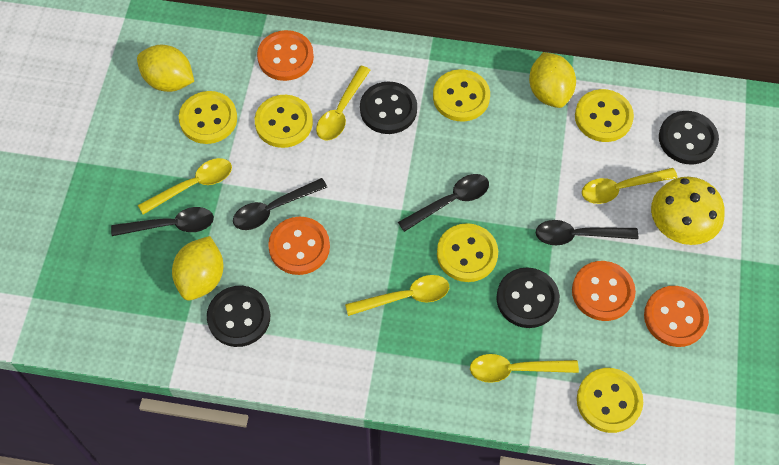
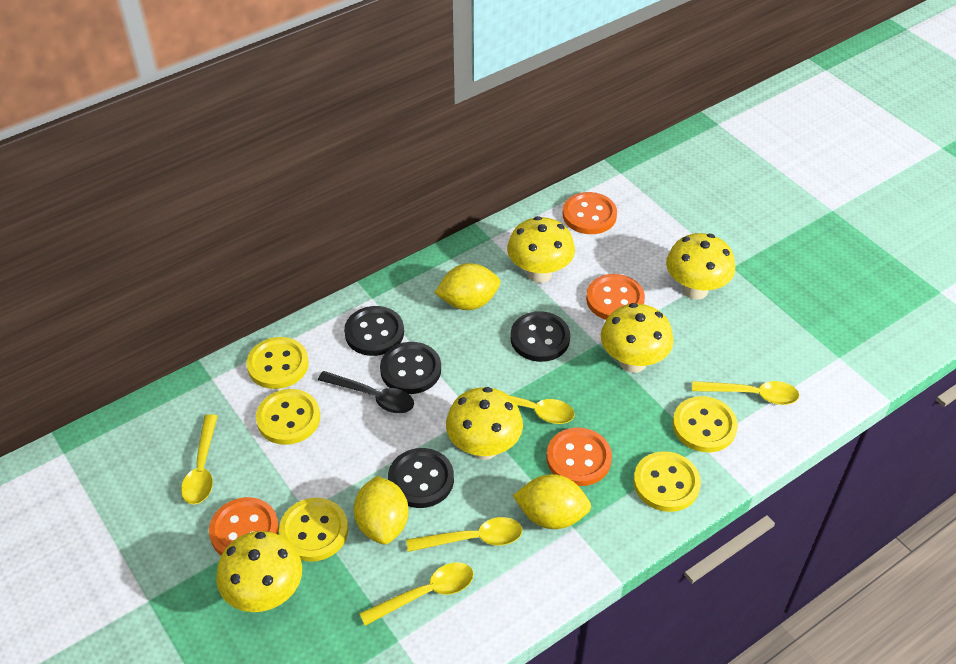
black spoon: 4 -> 1
yellow button: 6 -> 5
yellow mushroom: 1 -> 5

